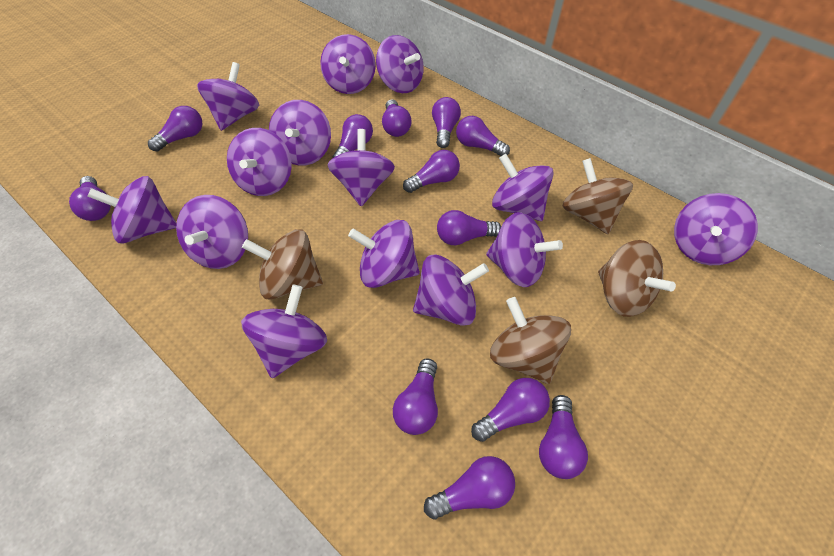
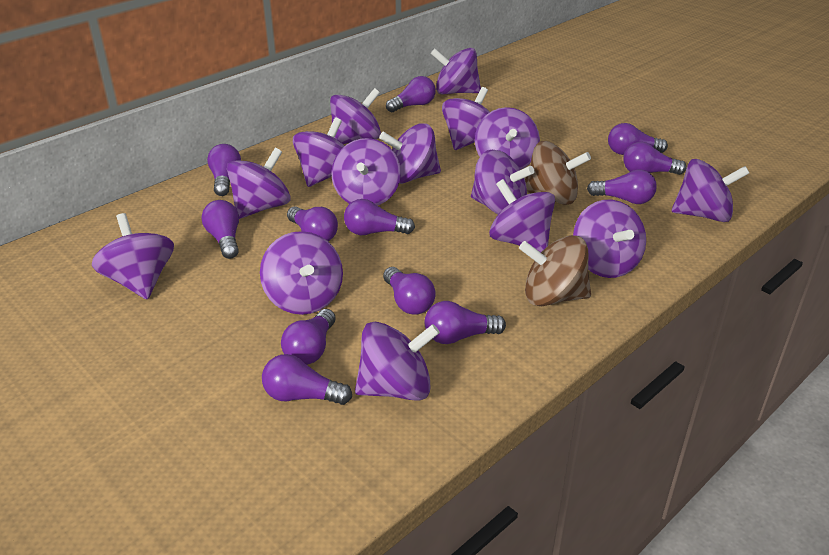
brown spinning top: 4 -> 2
purple spinning top: 14 -> 15

